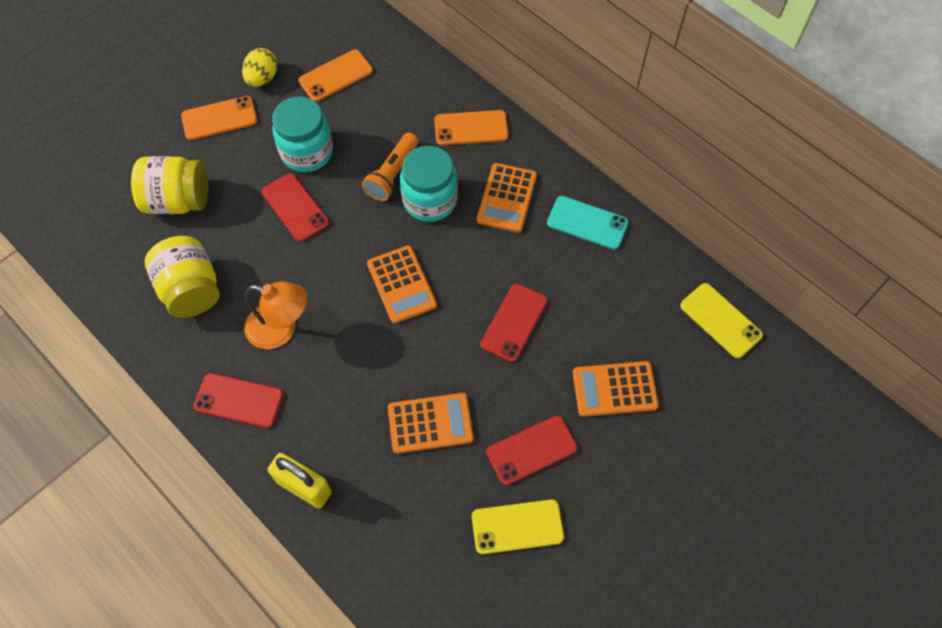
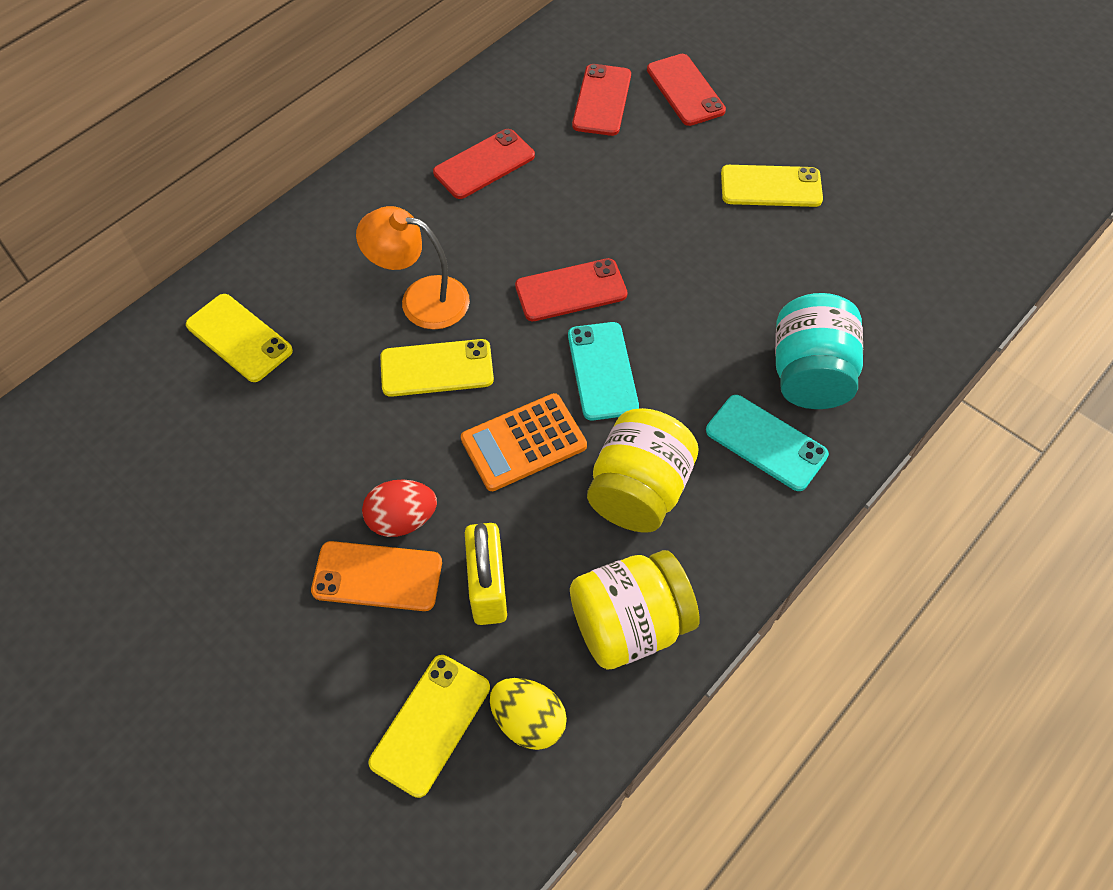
orange calculator: 4 -> 1
orange flashlight: 1 -> 0
orange phone: 3 -> 1
red egg: 0 -> 1
turquoise jar: 2 -> 1
turquoise phone: 1 -> 2
yellow phone: 2 -> 4

